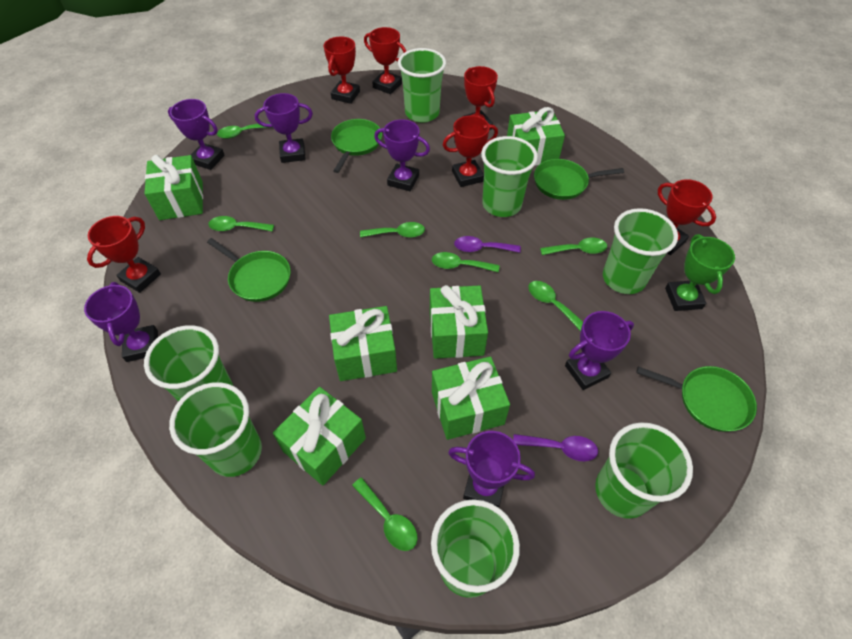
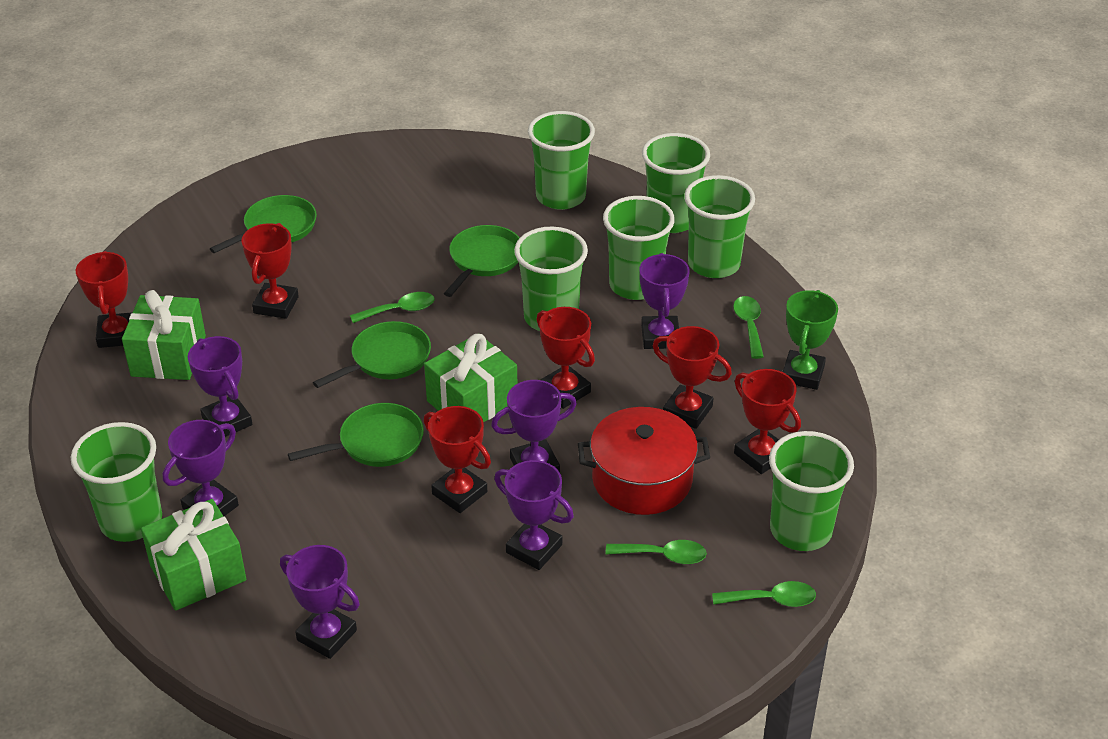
green gift: 6 -> 3
green spoon: 7 -> 4
purple spoon: 2 -> 0
red pot: 0 -> 1

